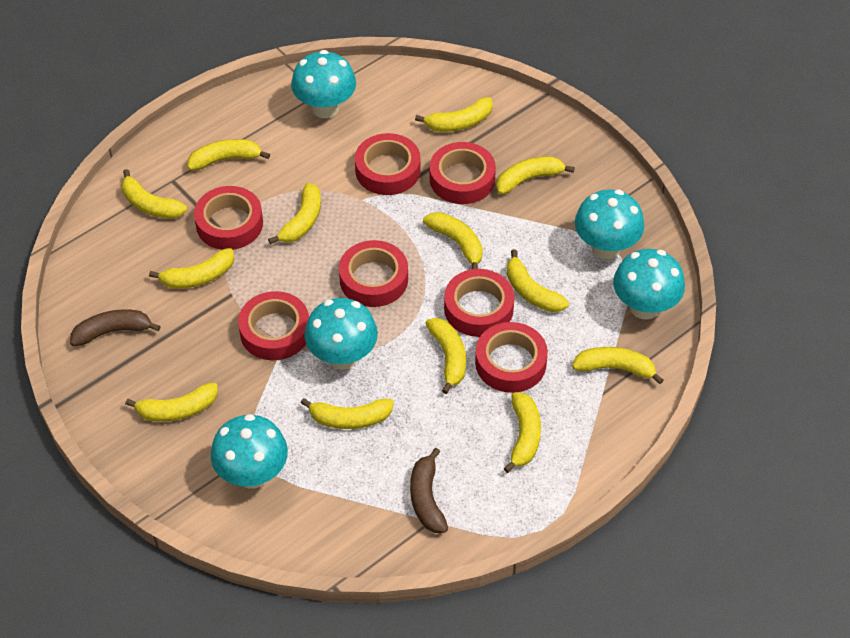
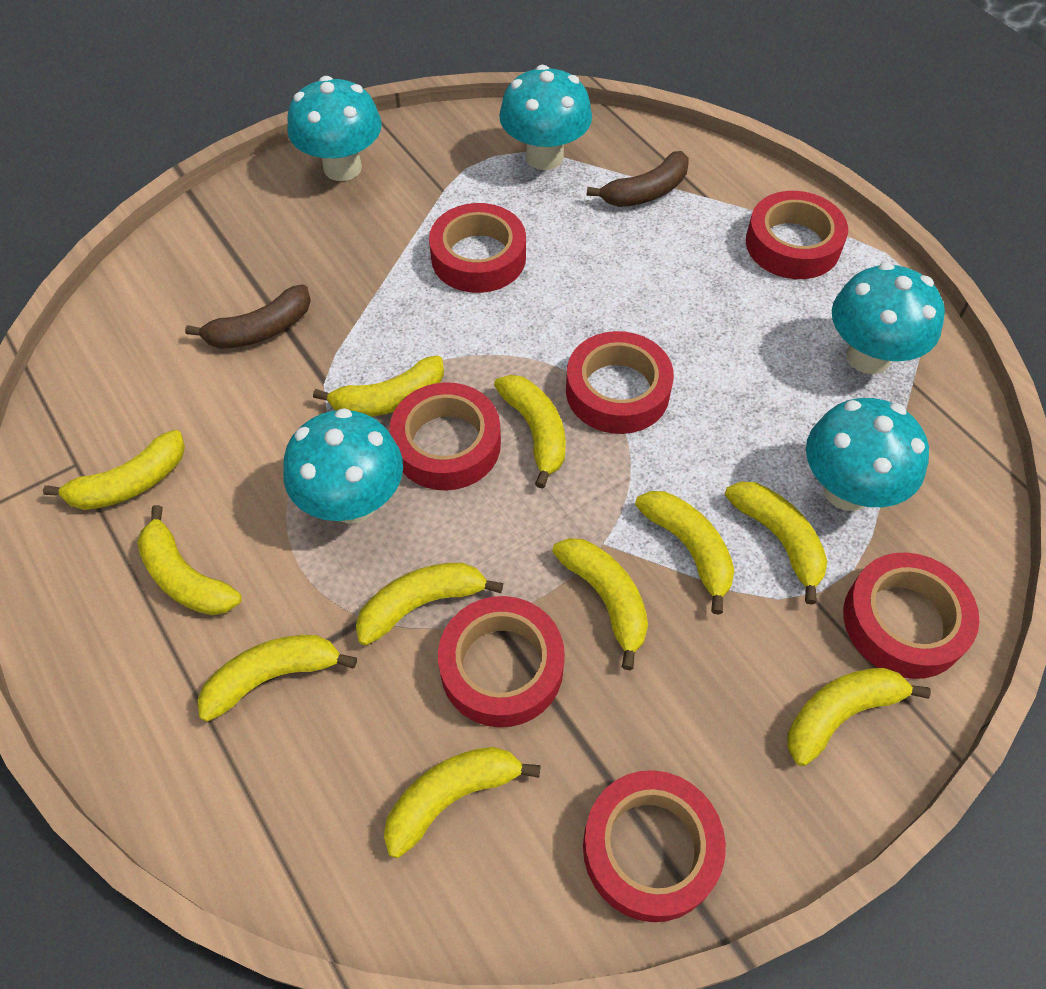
yellow banana: 13 -> 11

